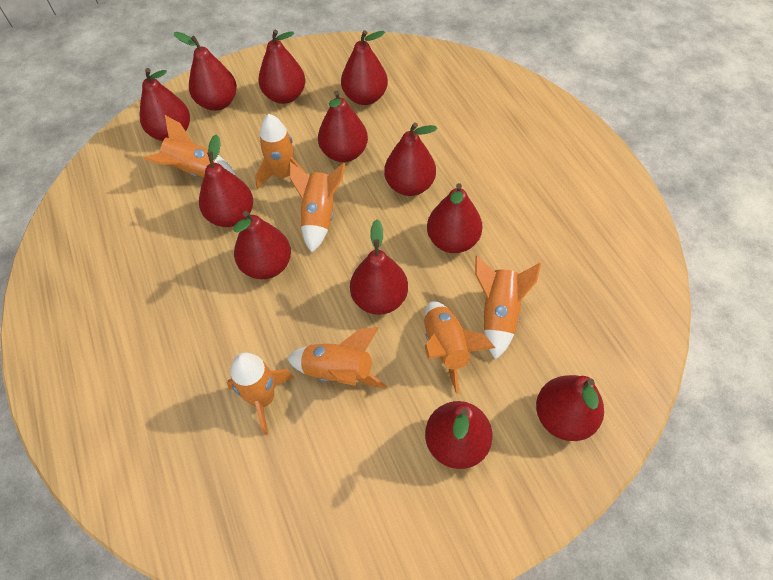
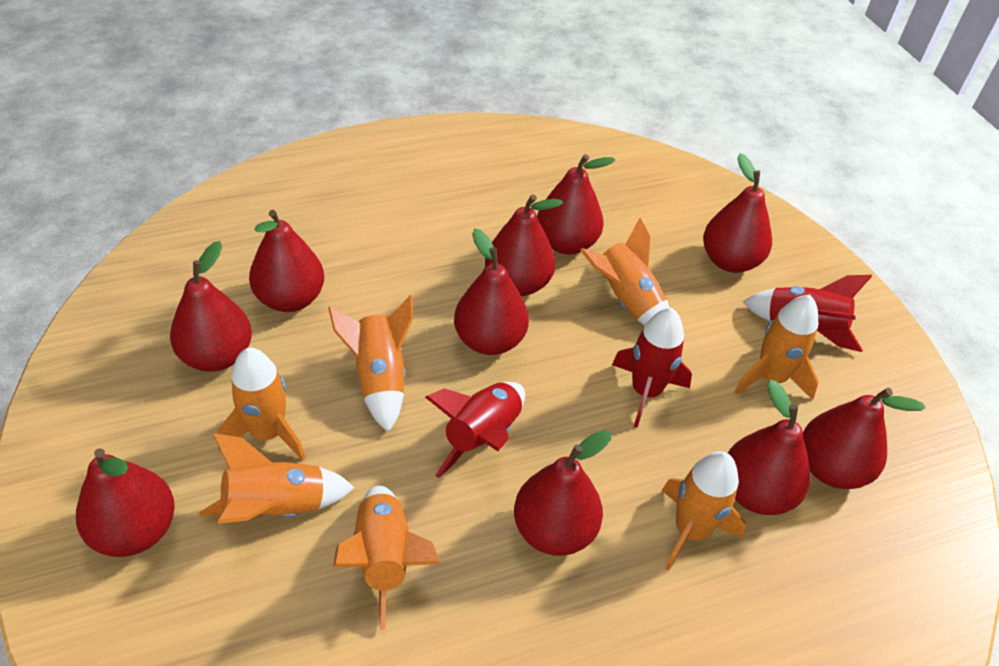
red pear: 12 -> 10
red rocket: 0 -> 3

